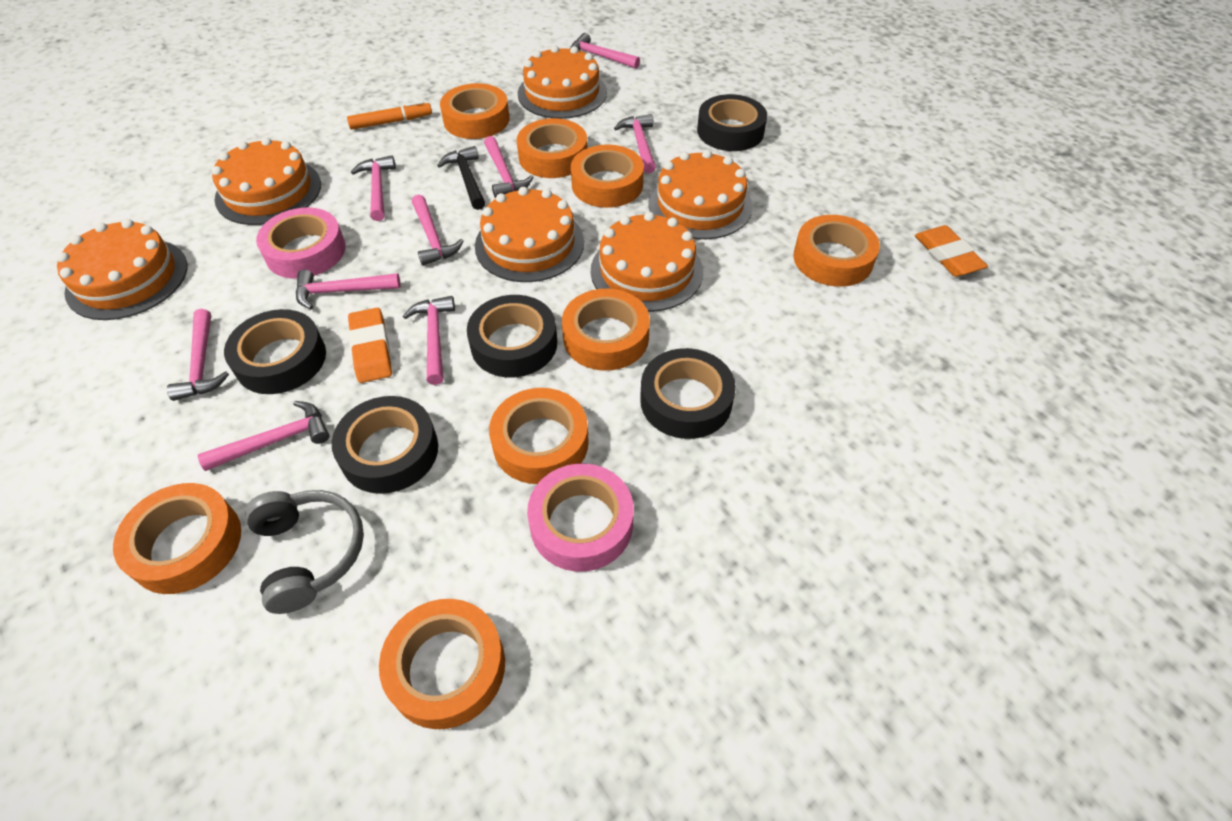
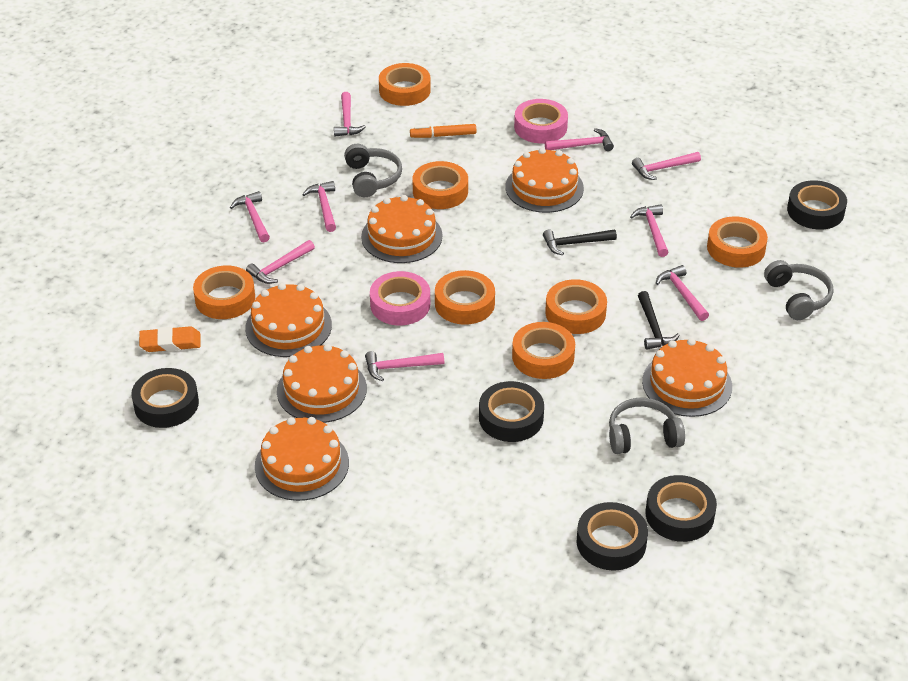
black hammer: 1 -> 2
grey headphones: 1 -> 3
orange eraser: 2 -> 1
orange tape: 8 -> 7

